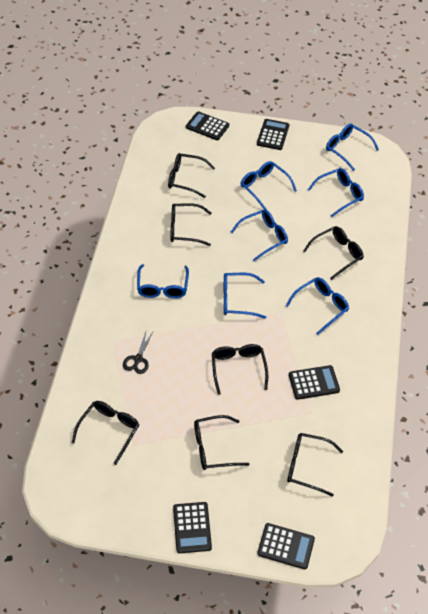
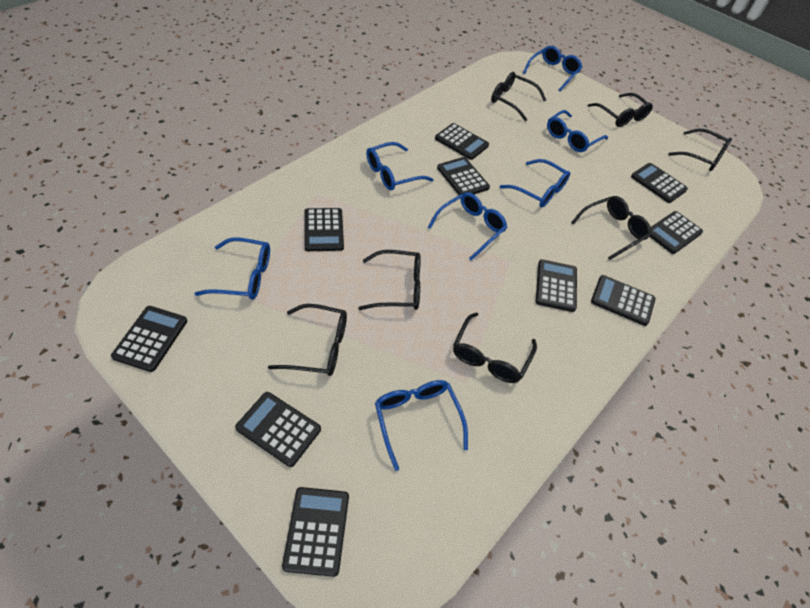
black calculator: 5 -> 10
black scissors: 1 -> 0

